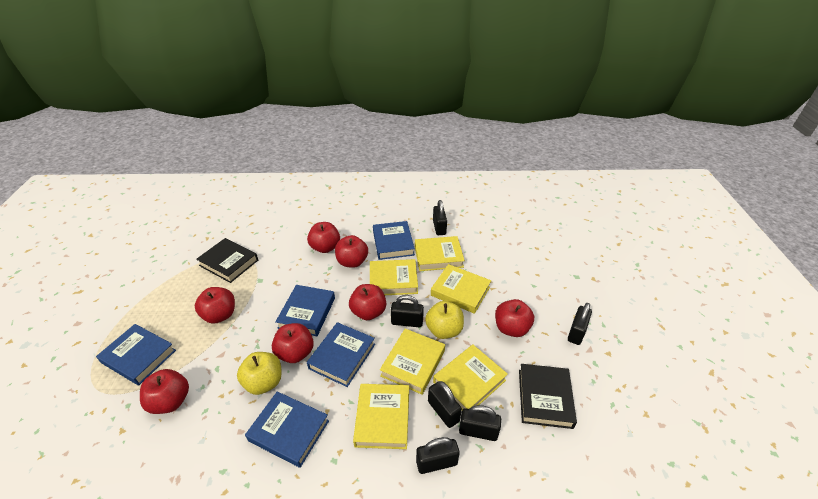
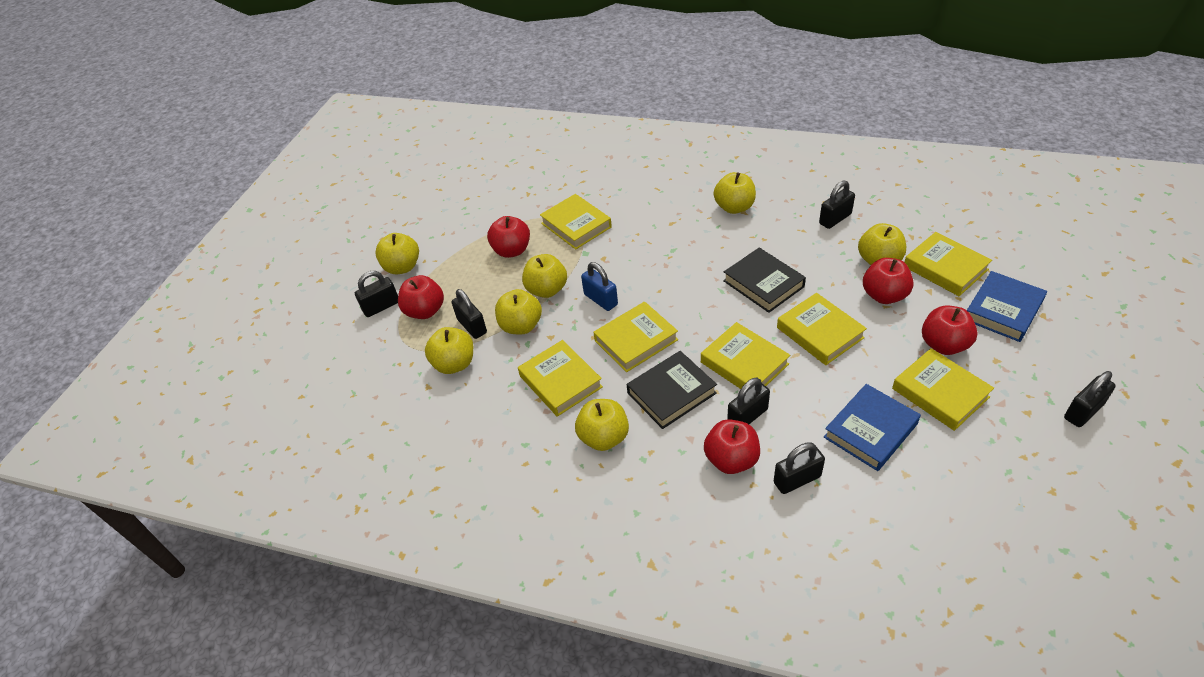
blue book: 5 -> 2
blue padlock: 0 -> 1
red apple: 7 -> 5
yellow apple: 2 -> 7
yellow book: 6 -> 7

